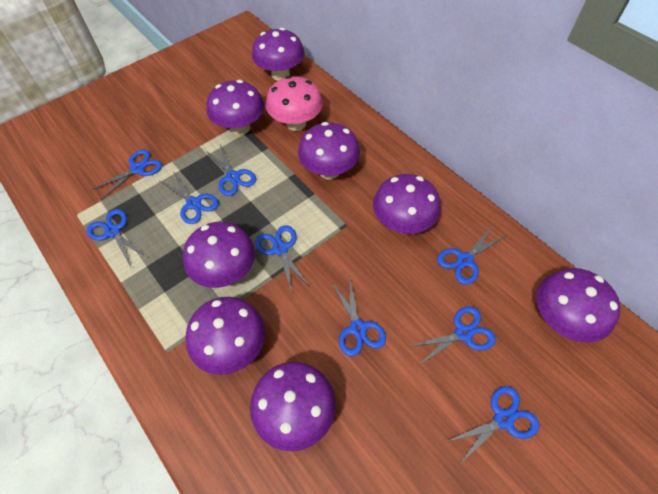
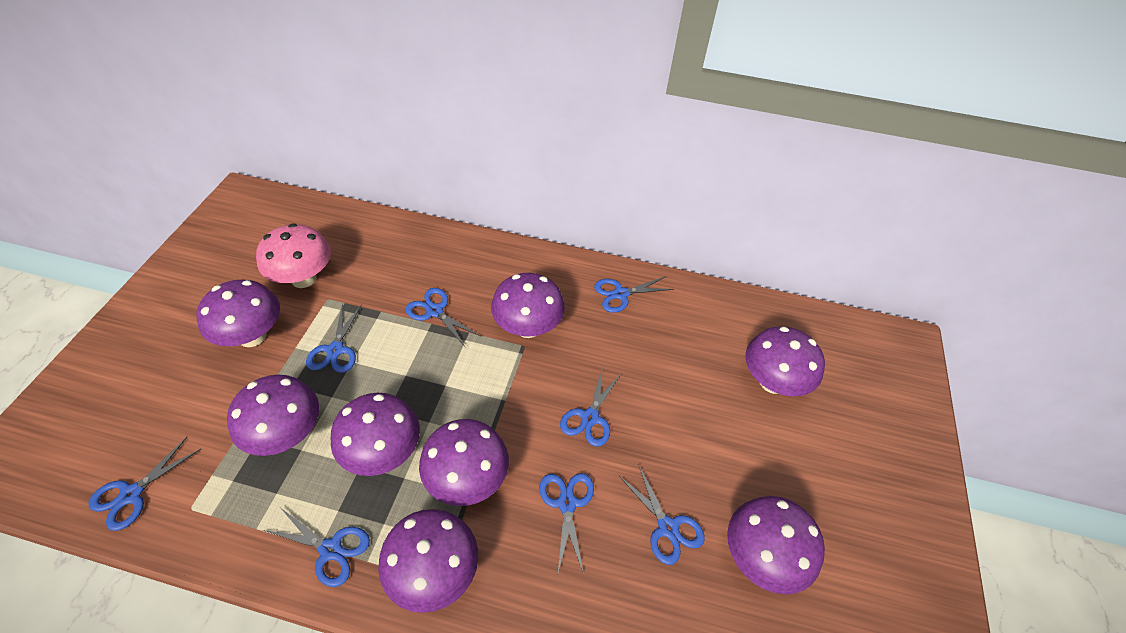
blue scissors: 9 -> 8

